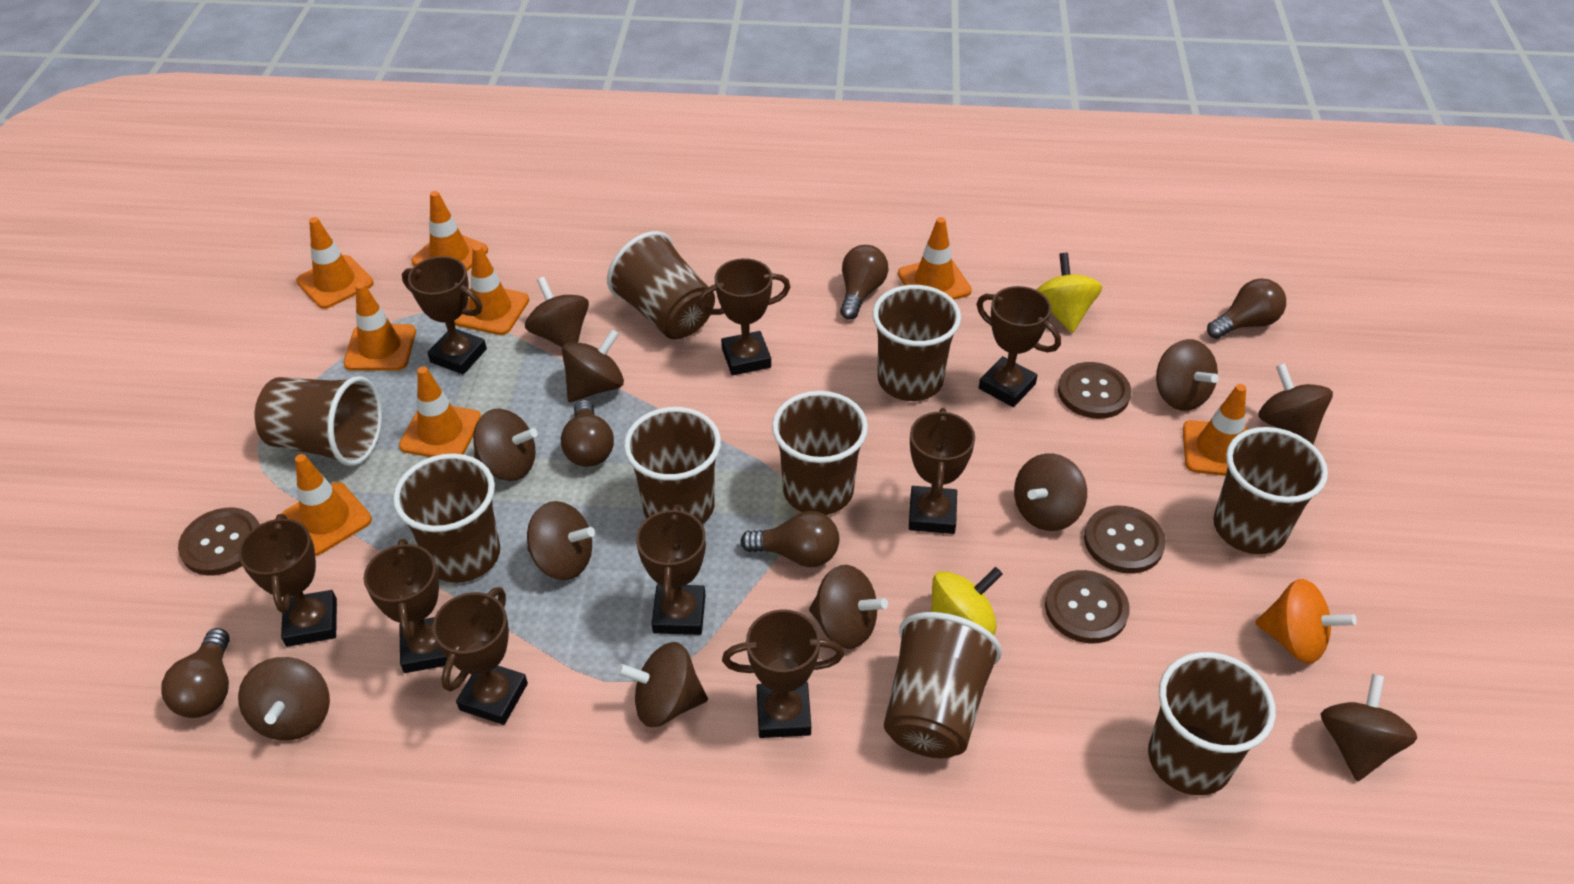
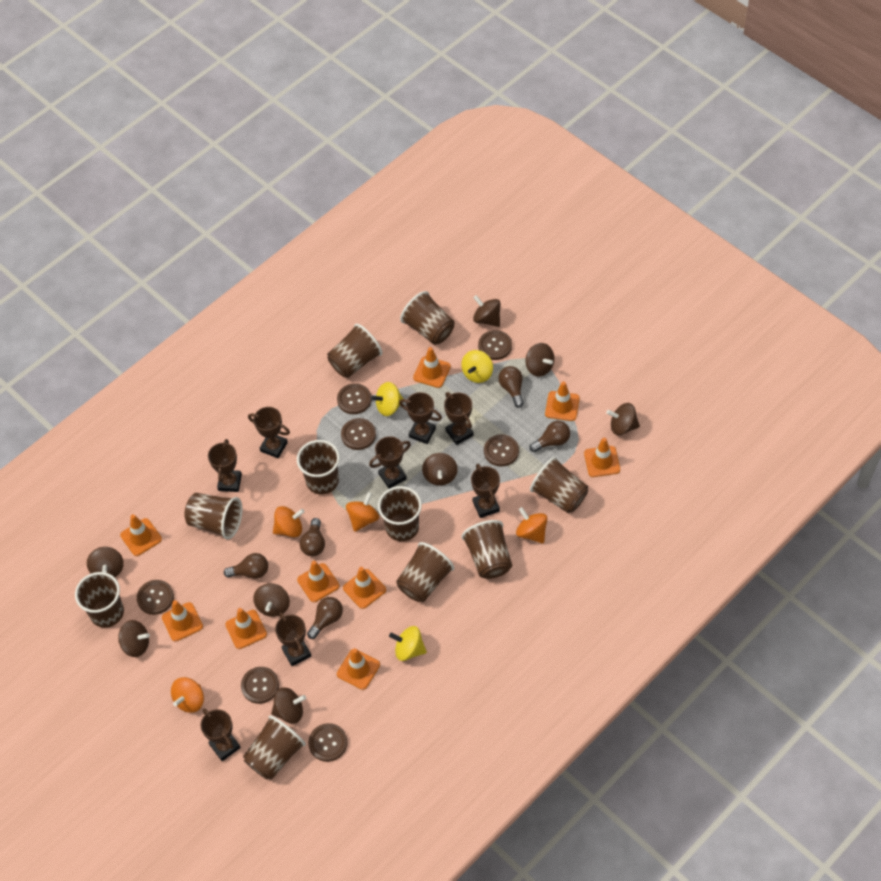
brown button: 4 -> 7
brown cup: 9 -> 10
brown spinning top: 11 -> 8
brown trophy: 9 -> 8
orange spinning top: 1 -> 4
orange traffic cone: 8 -> 9
yellow spinning top: 2 -> 3

